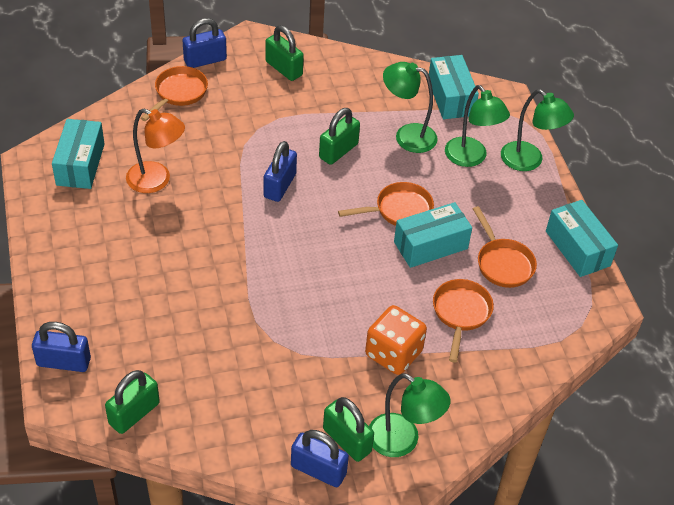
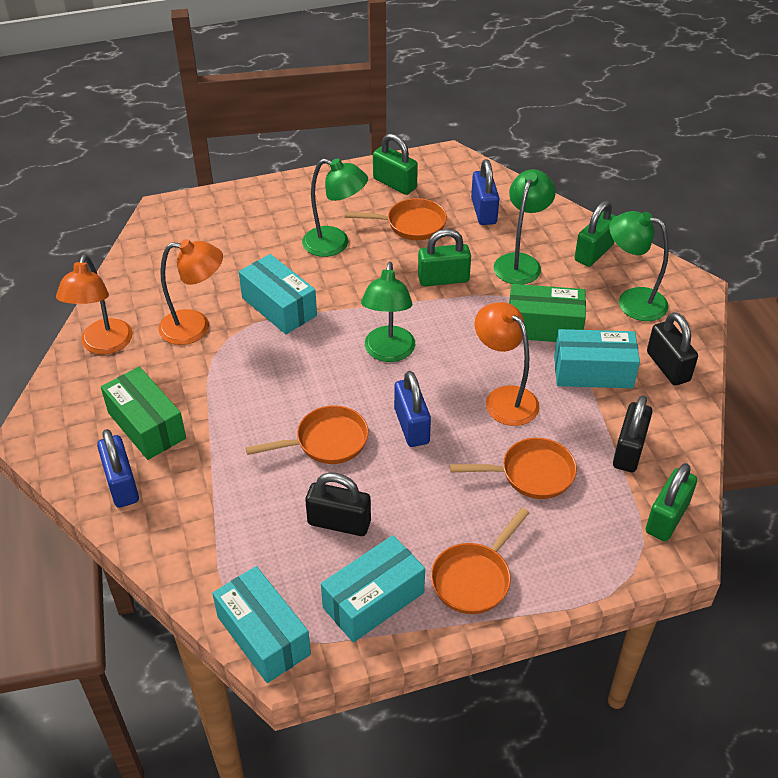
black padlock: 0 -> 3
blue padlock: 4 -> 3
green box: 0 -> 2
orange dice: 1 -> 0
orange lamp: 1 -> 3

